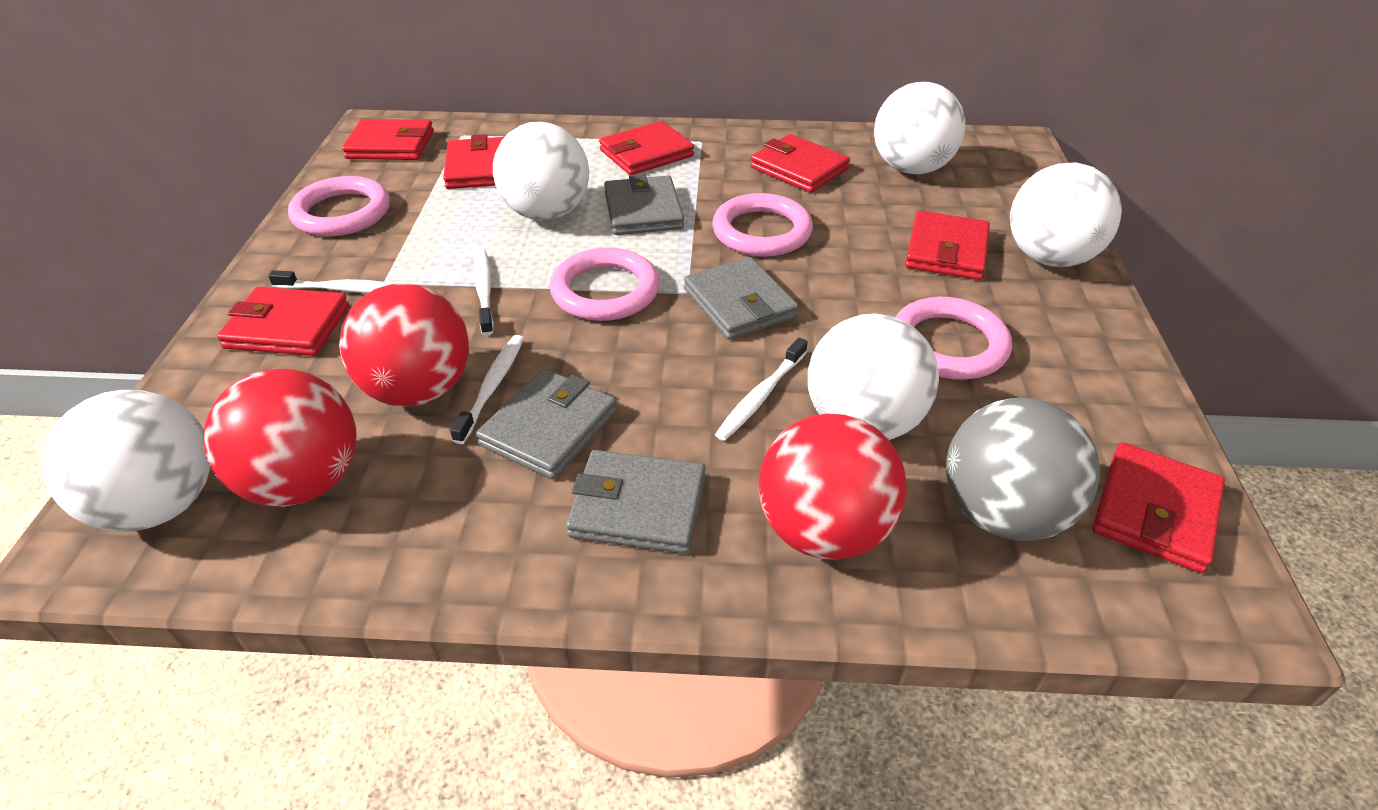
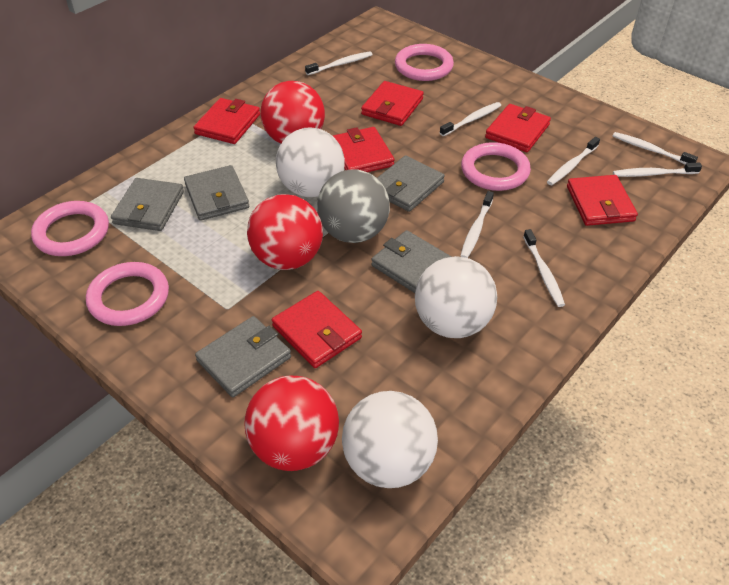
grey wallet: 4 -> 5
red wallet: 7 -> 6
white ball: 5 -> 3
white toothbrush: 4 -> 7

